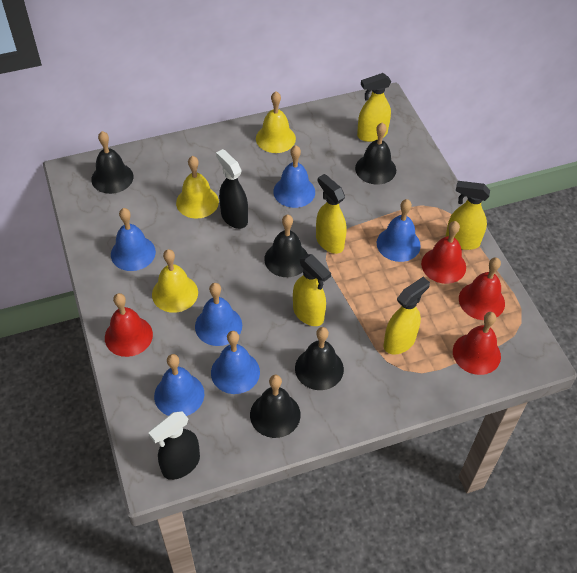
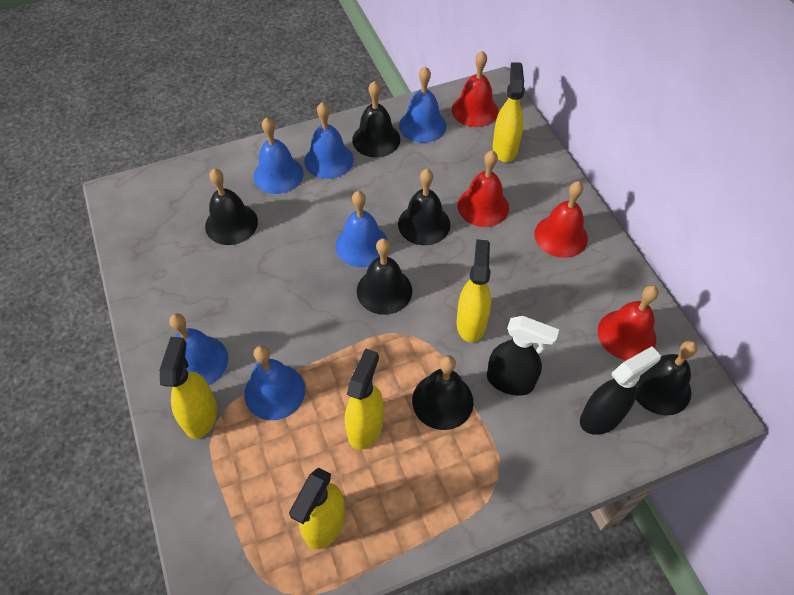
black bell: 5 -> 6
yellow bell: 3 -> 0

